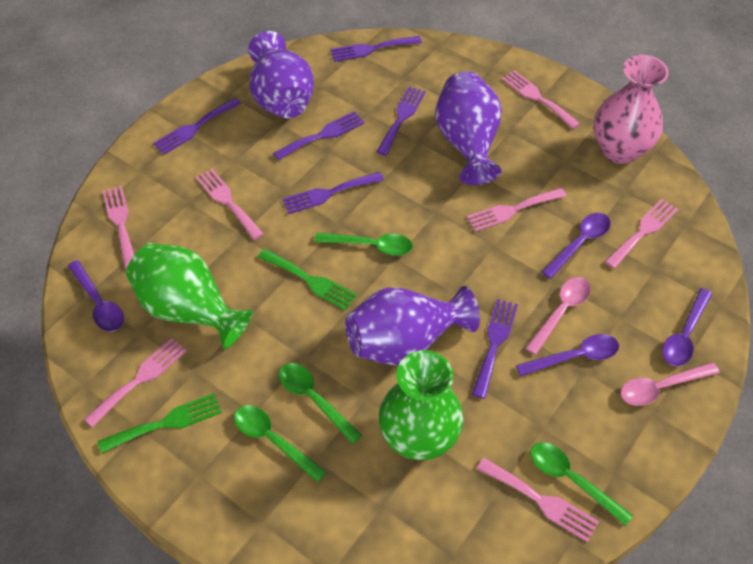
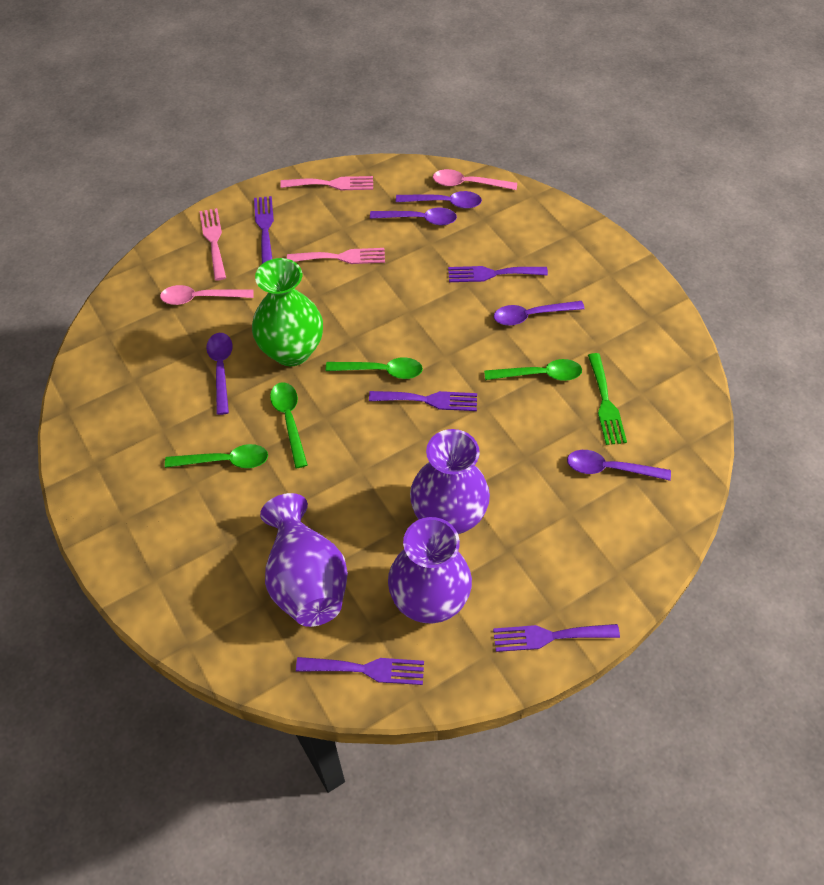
green fork: 2 -> 1
green vase: 2 -> 1
pink fork: 7 -> 3
pink vase: 1 -> 0
purple fork: 6 -> 5
purple spoon: 4 -> 5

